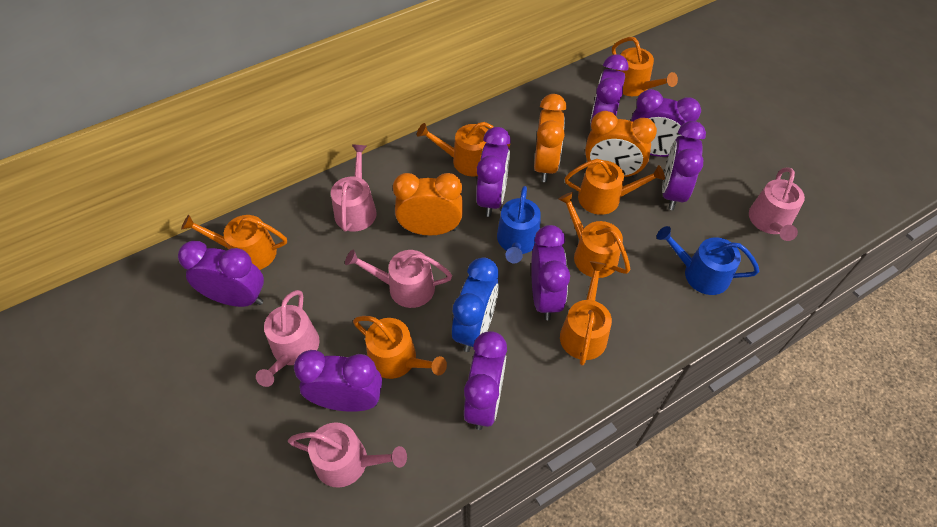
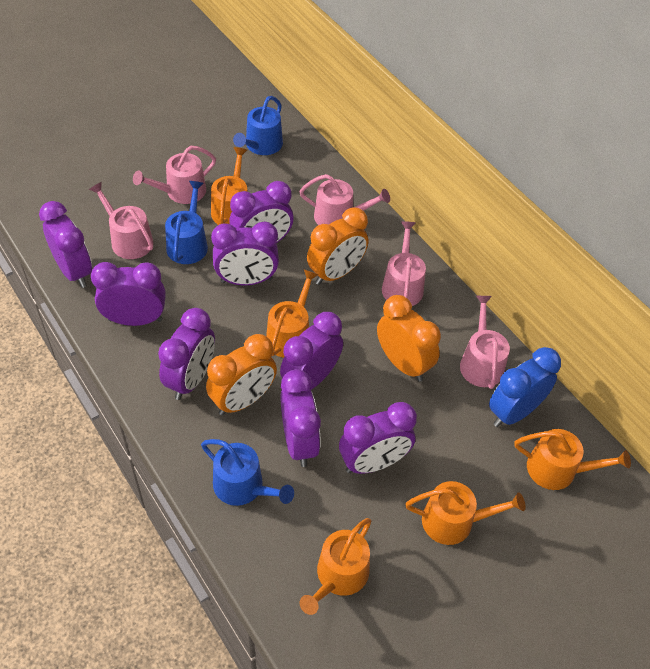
blue watering can: 2 -> 3
orange watering can: 7 -> 5

